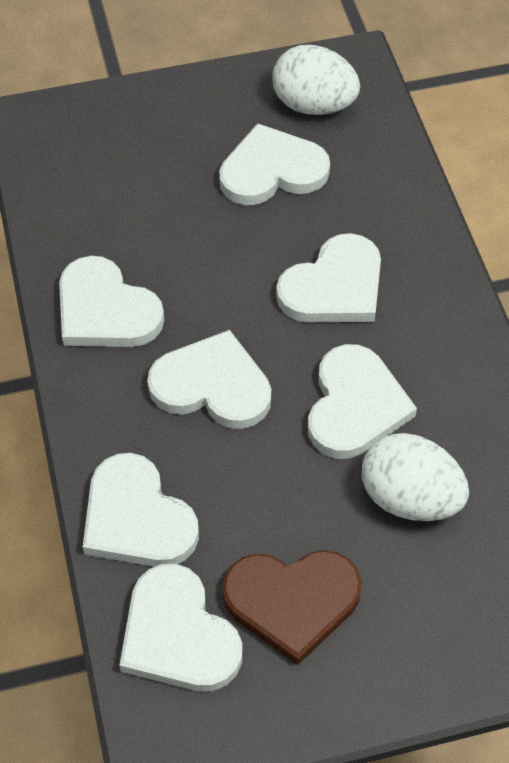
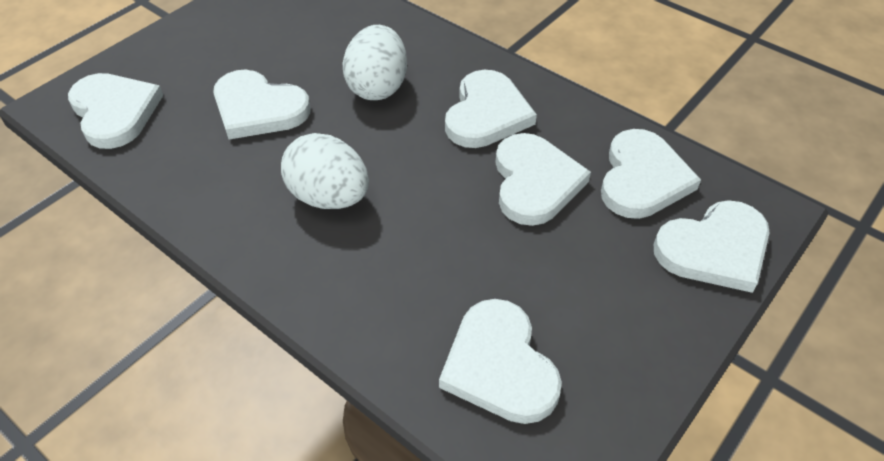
brown heart: 1 -> 0

